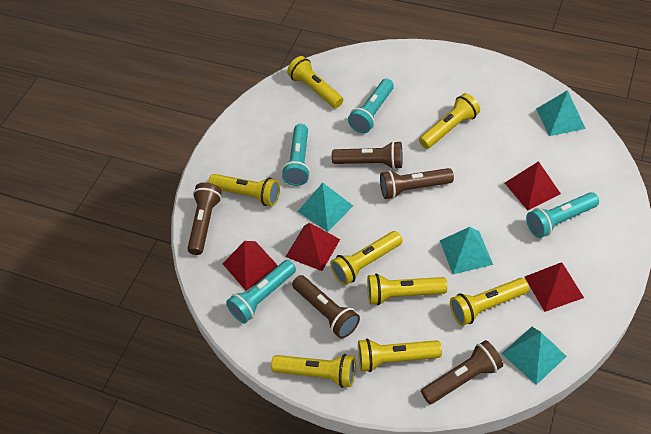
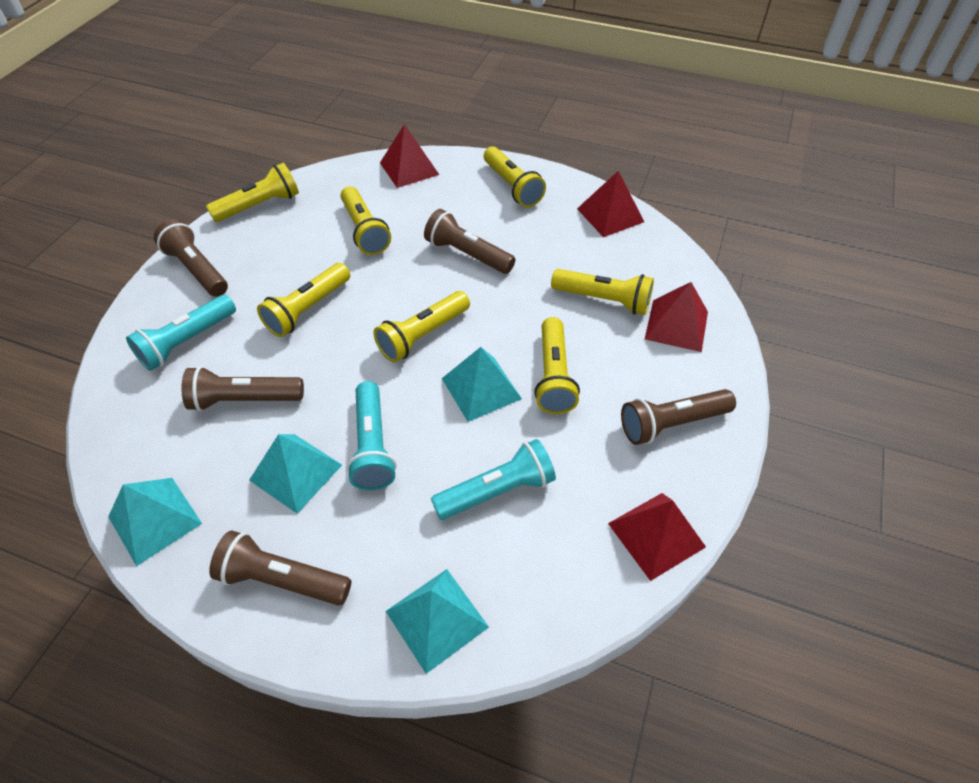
turquoise flashlight: 4 -> 3
yellow flashlight: 8 -> 7

